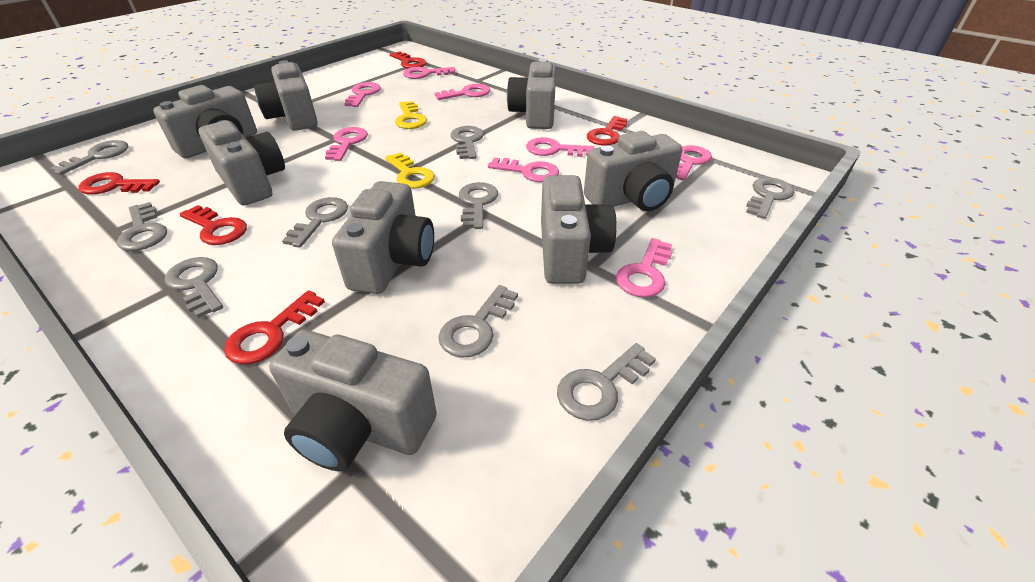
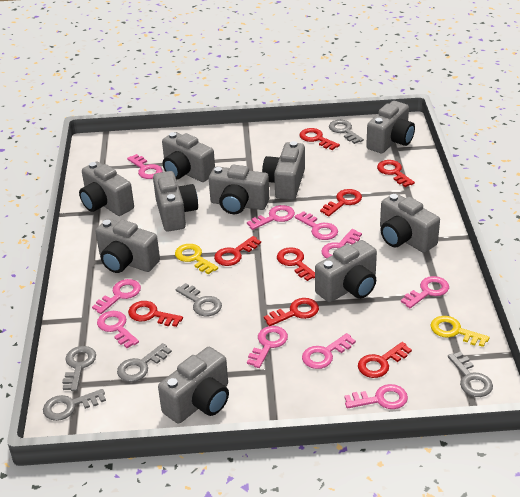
grey camera: 8 -> 10
grey key: 9 -> 6
pink key: 8 -> 10
red key: 5 -> 8

